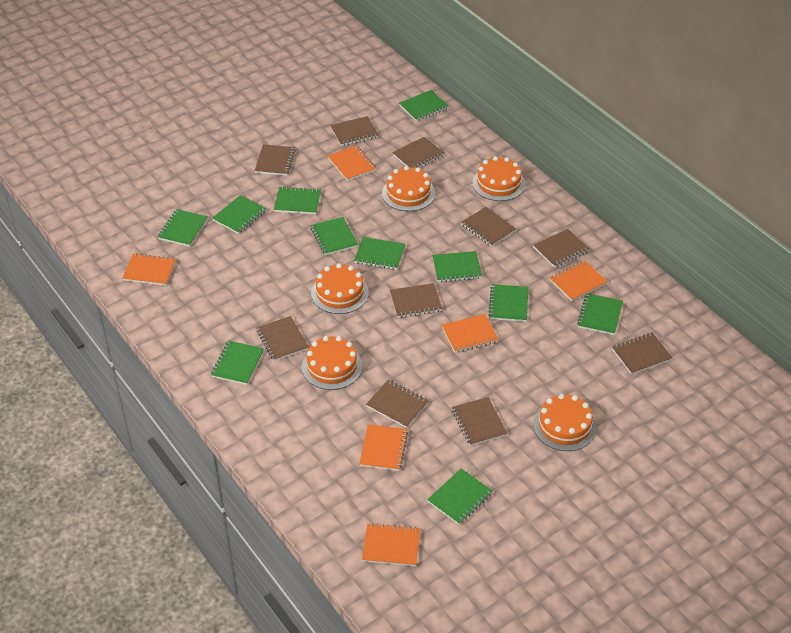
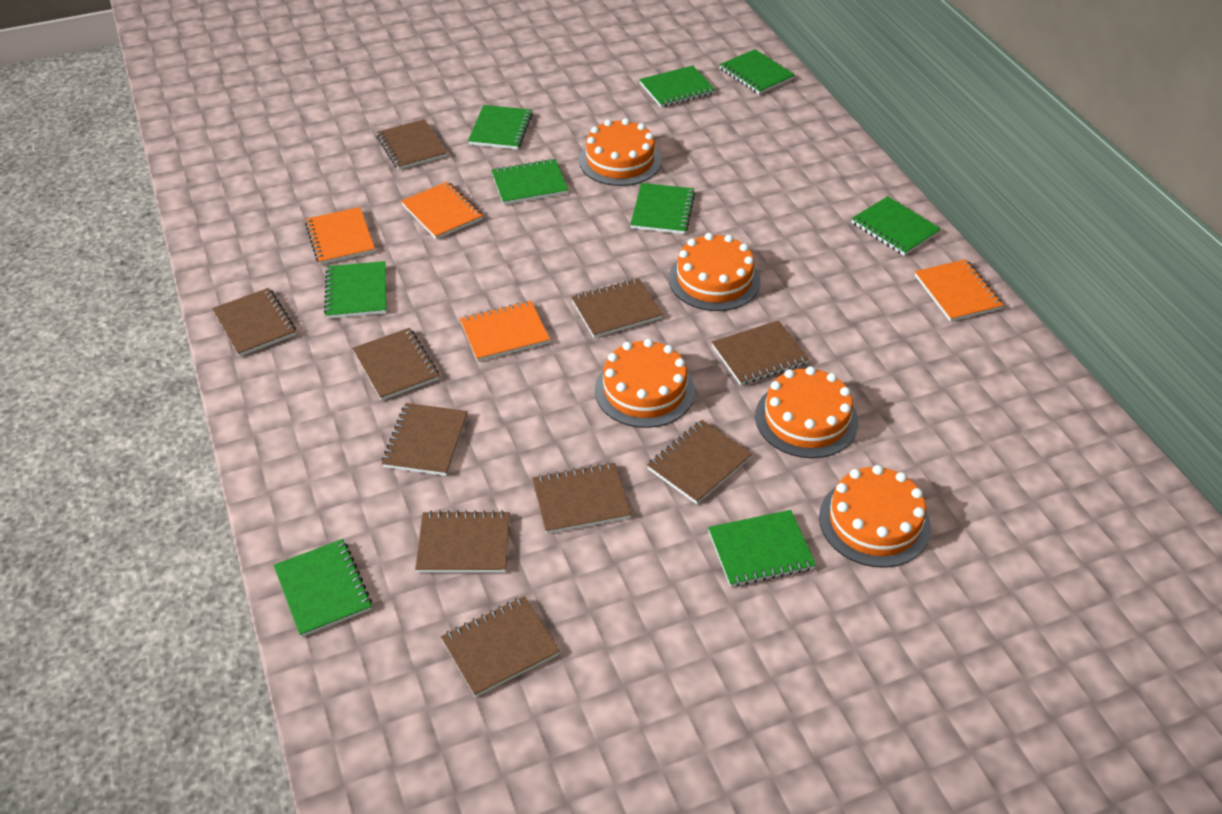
green notebook: 11 -> 9
orange notebook: 6 -> 4

